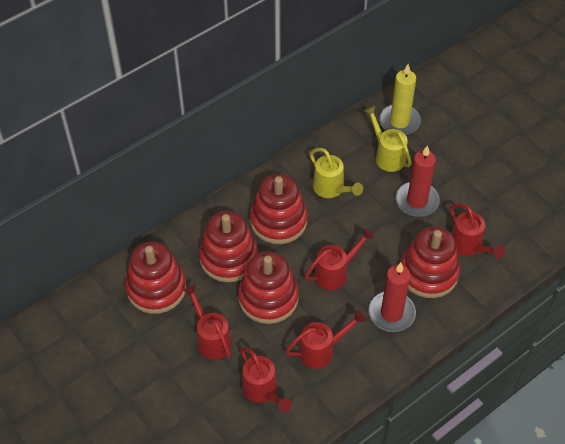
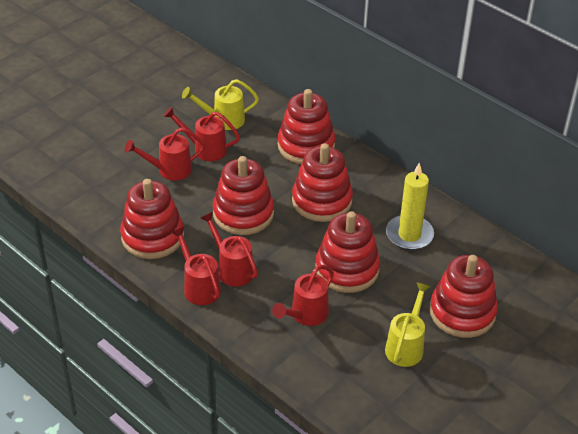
red candle: 2 -> 0
red stacking toy: 5 -> 6

